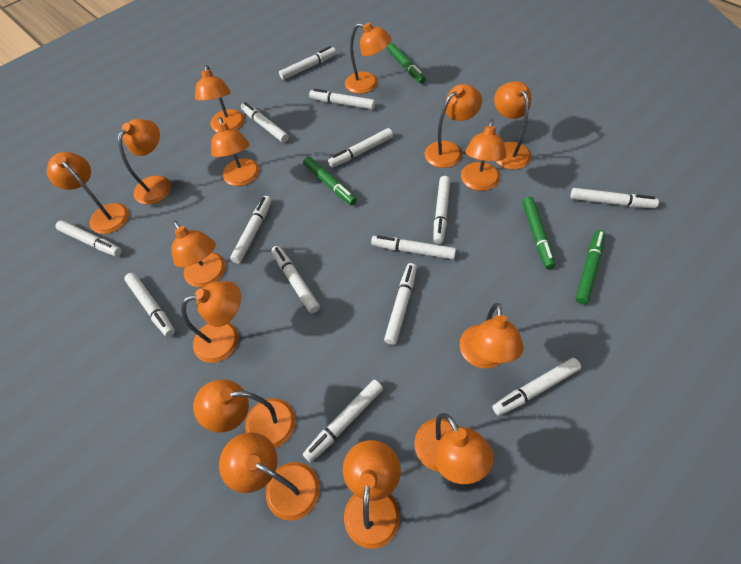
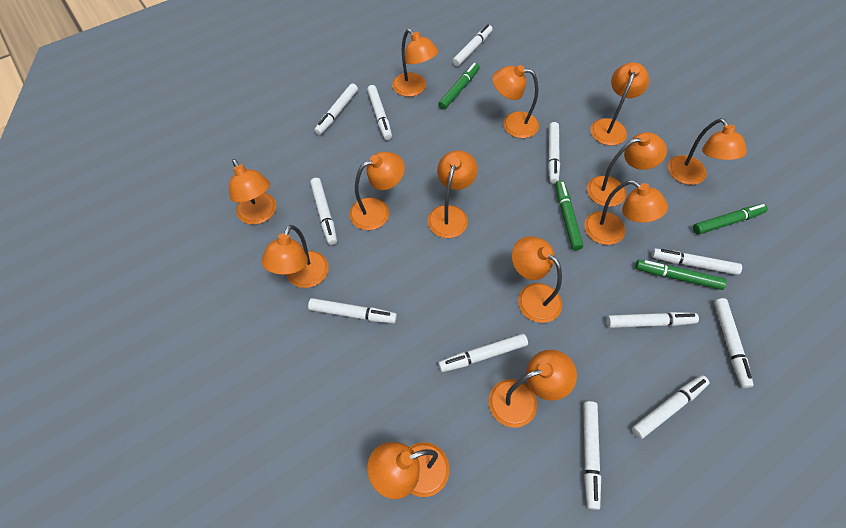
orange lamp: 15 -> 13
white marker: 14 -> 12

